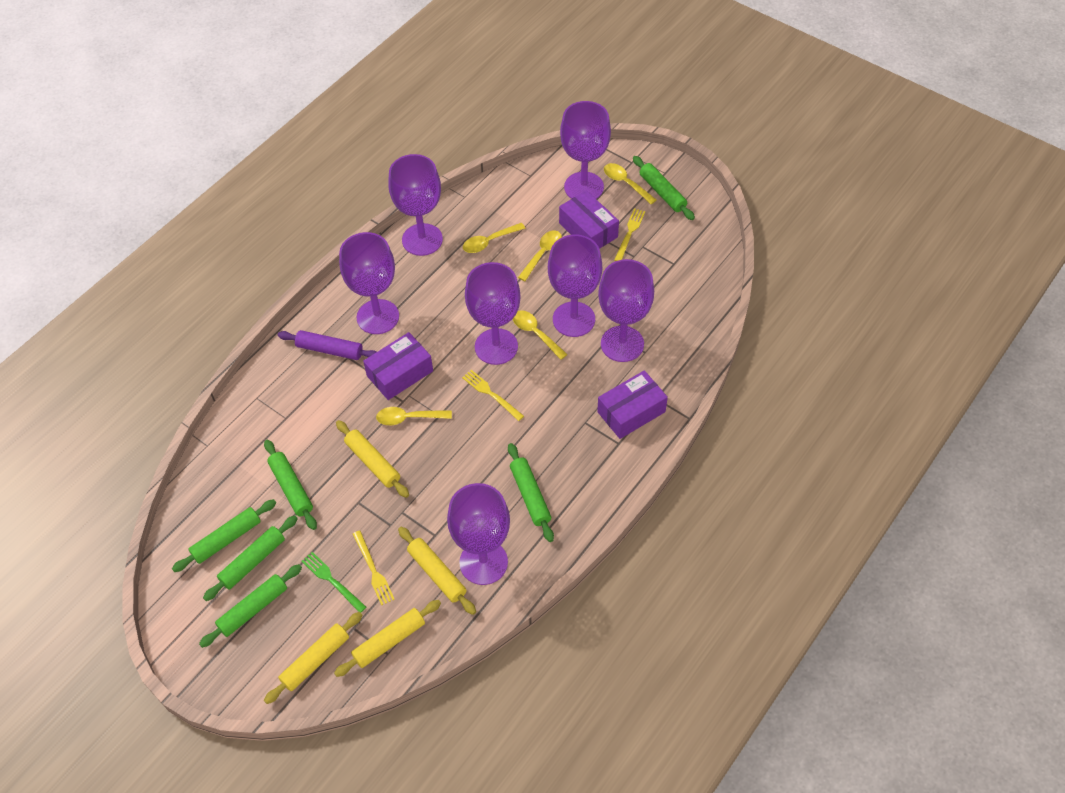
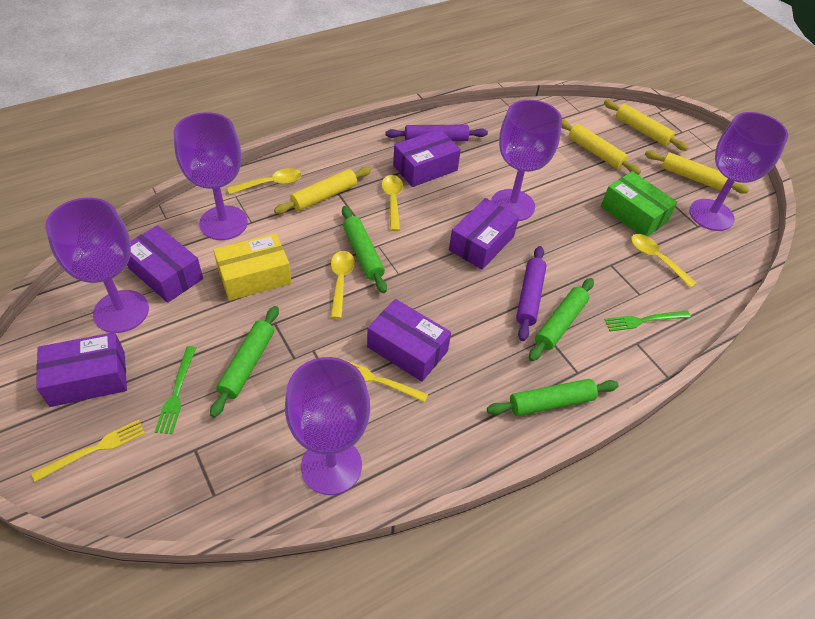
green box: 0 -> 1
green fork: 1 -> 2
green rolling pin: 6 -> 4
purple box: 3 -> 5
purple goblet: 7 -> 5
purple rolling pin: 1 -> 2
yellow box: 0 -> 1
yellow fork: 3 -> 2
yellow spoon: 5 -> 4

